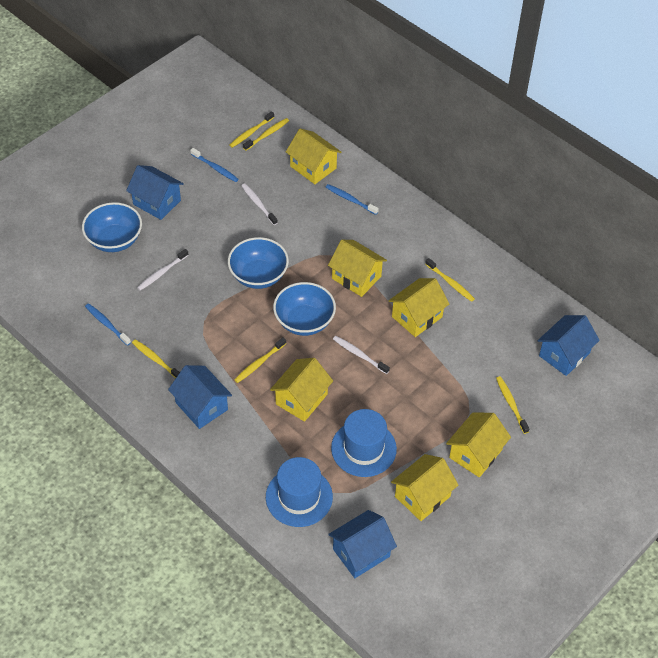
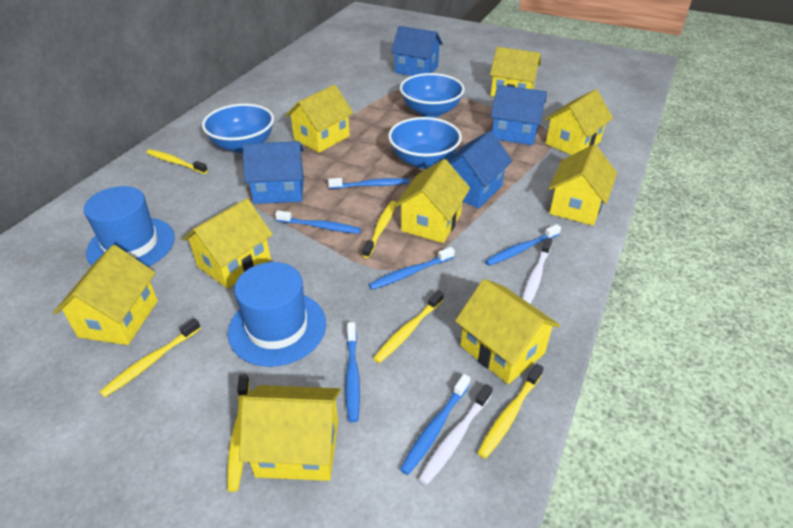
blue toothbrush: 3 -> 6
white toothbrush: 3 -> 2
yellow house: 6 -> 9

